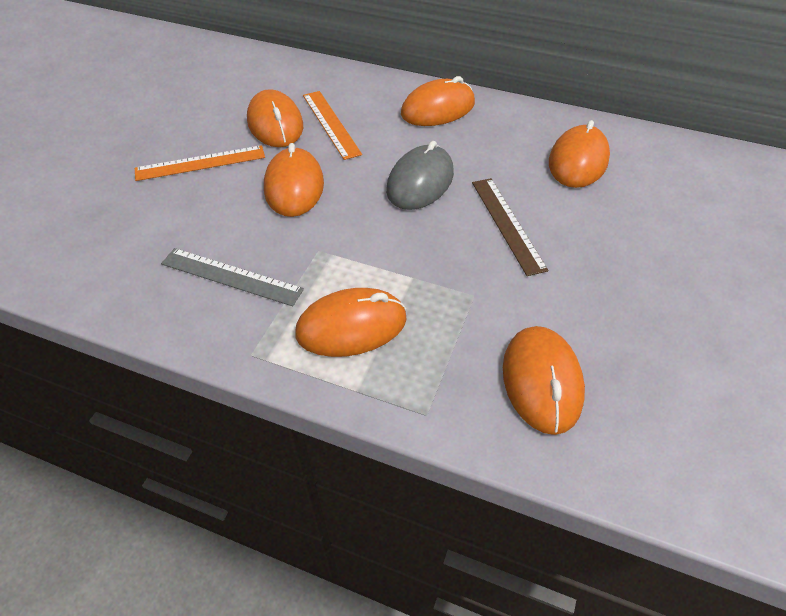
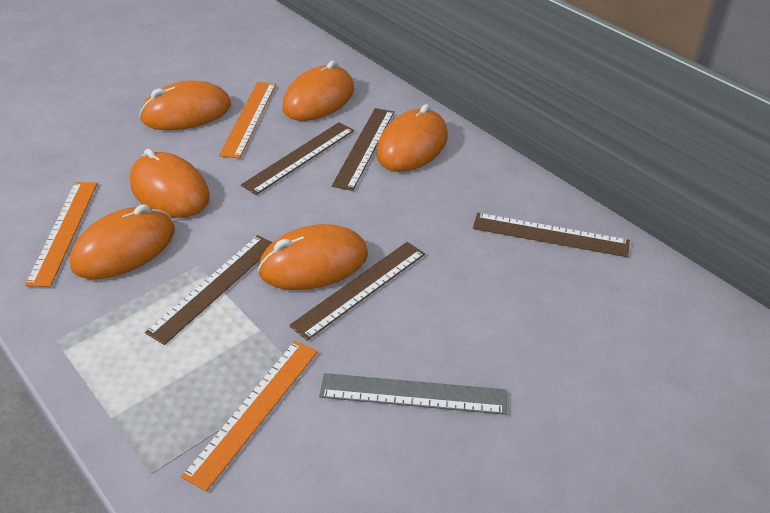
brown ruler: 1 -> 5
grey mouse: 1 -> 0
orange ruler: 2 -> 3

